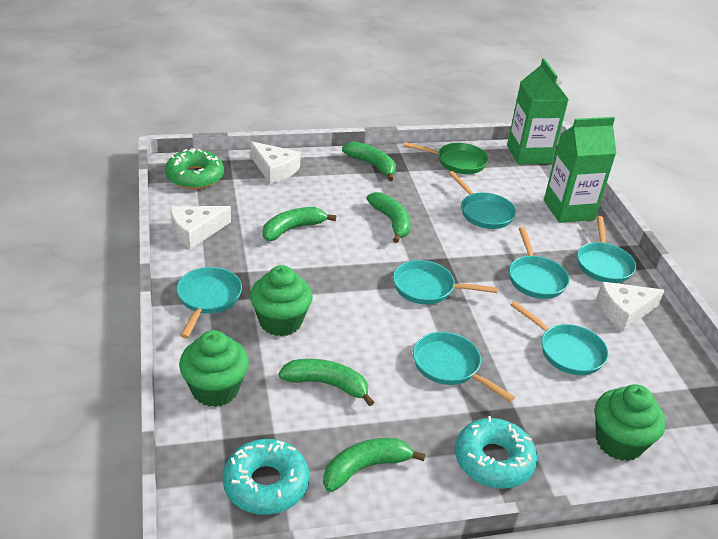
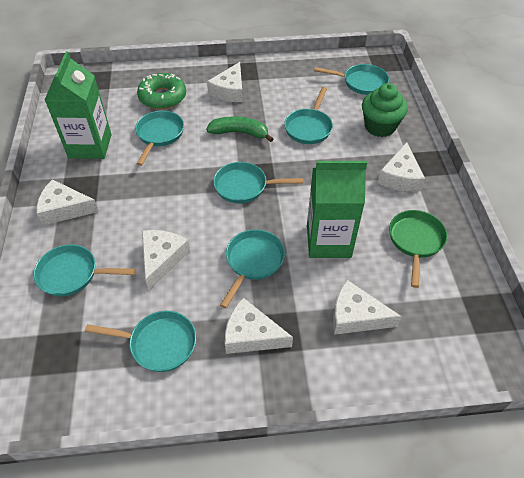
green banana: 5 -> 1
green cupcake: 3 -> 1
turquoise donut: 2 -> 0
white cheese: 3 -> 6

